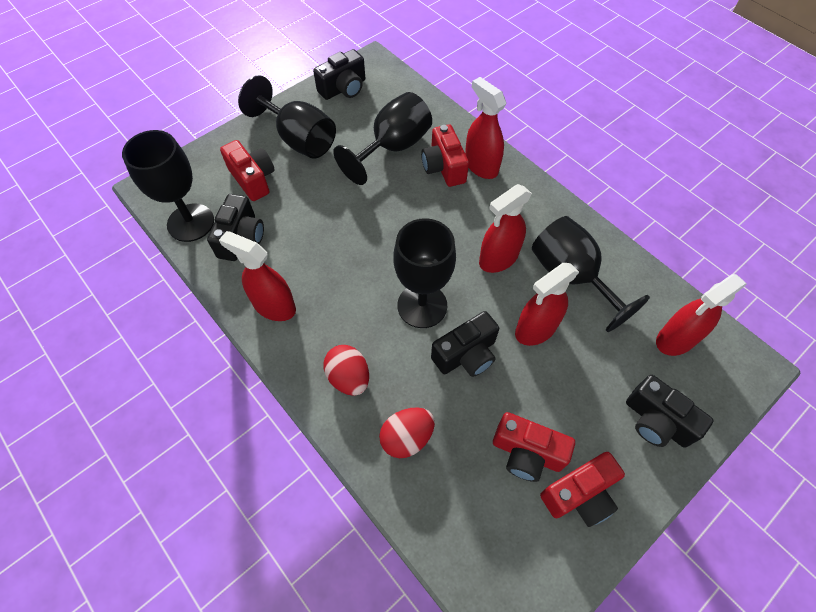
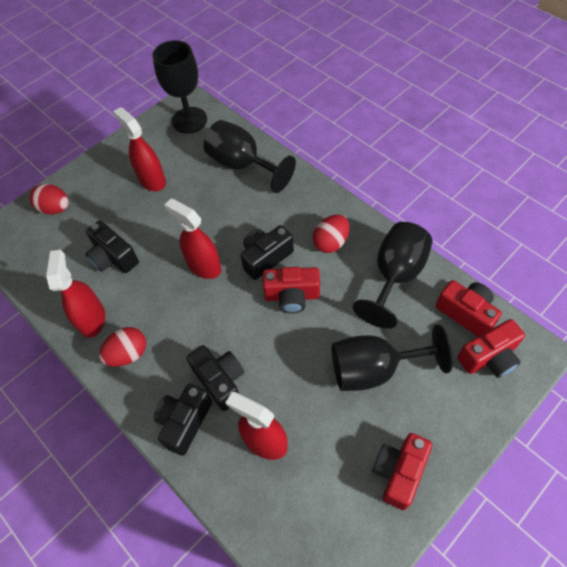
black goblet: 5 -> 4
red egg: 2 -> 3
red spray bottle: 5 -> 4

